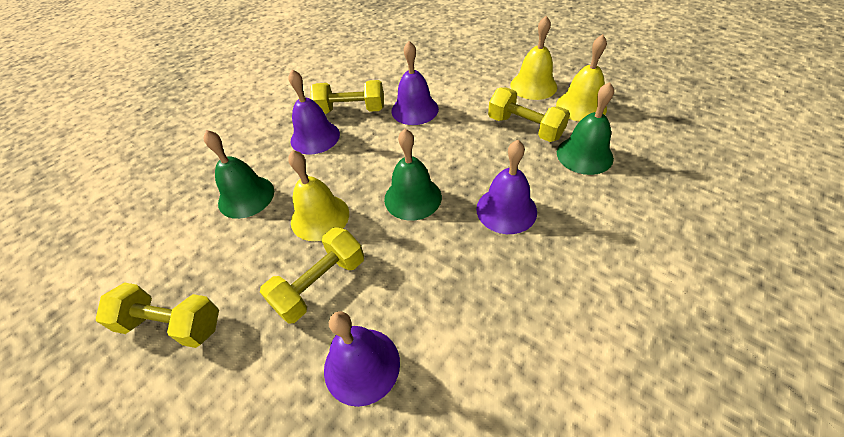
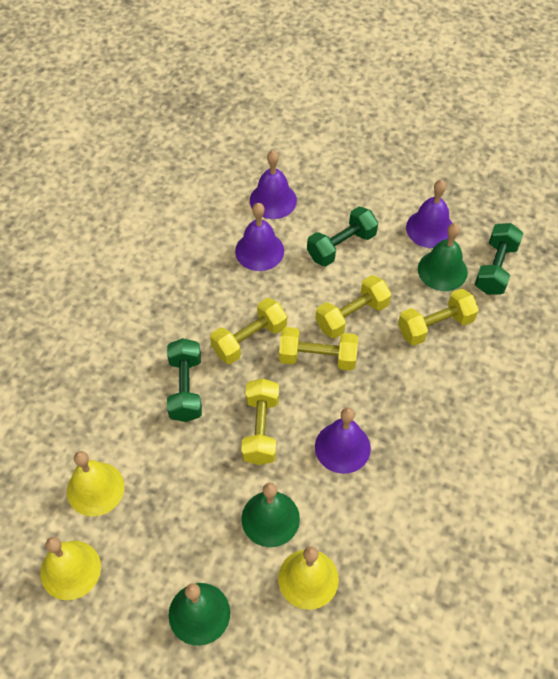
green dumbbell: 0 -> 3
yellow dumbbell: 4 -> 5

